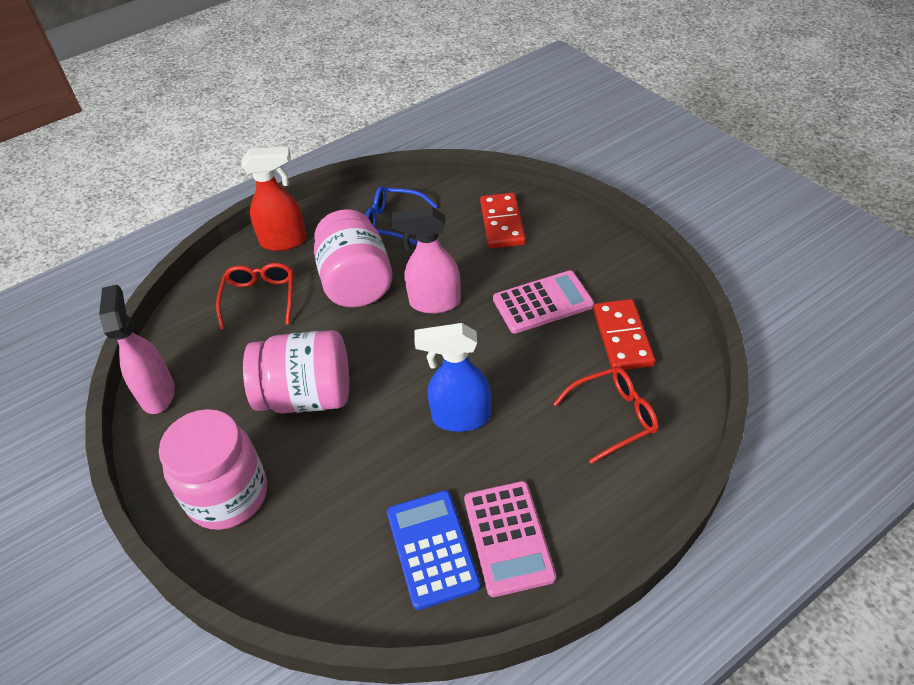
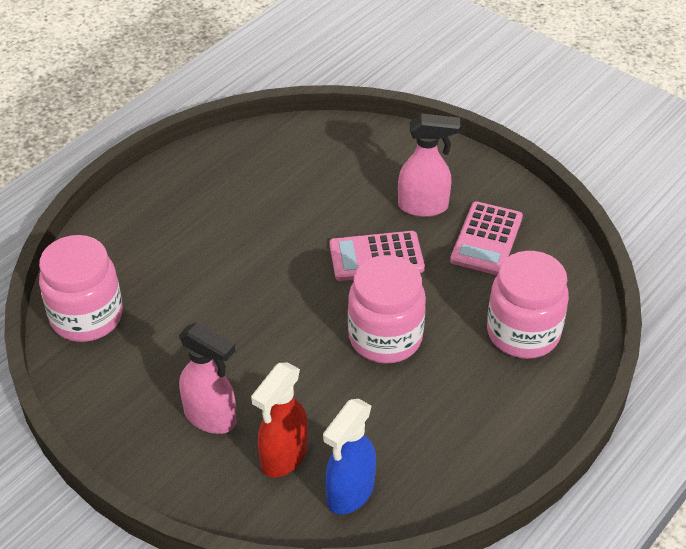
blue calculator: 1 -> 0
blue glasses: 1 -> 0
red domino: 2 -> 0
red glasses: 2 -> 0

